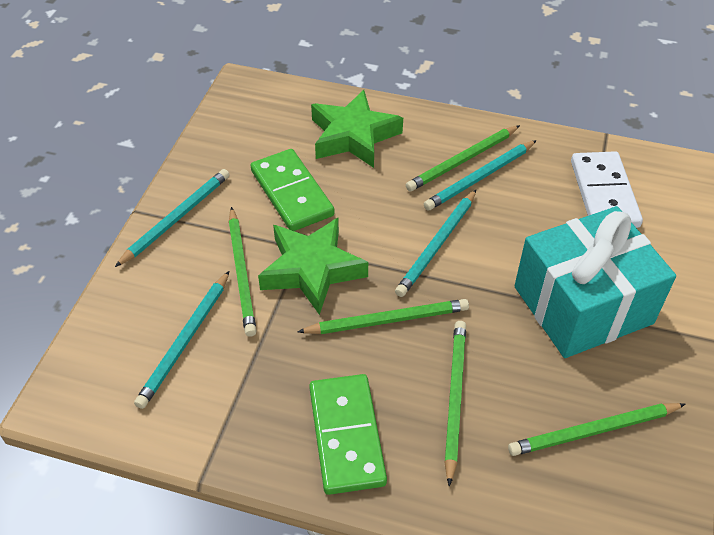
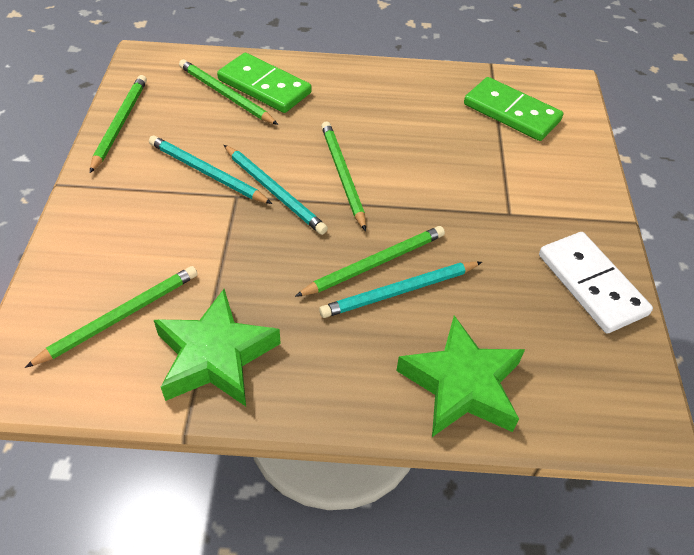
turquoise gift: 1 -> 0
turquoise pencil: 4 -> 3

